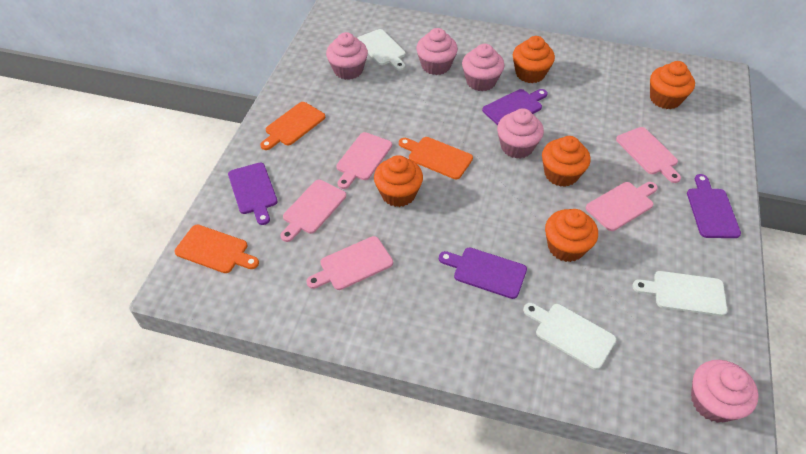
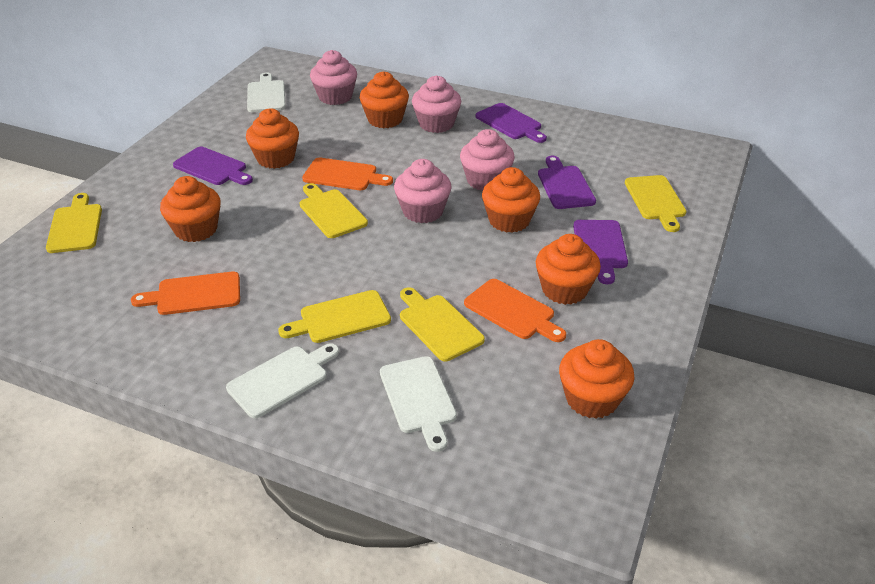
orange cupcake: 5 -> 6
pink cupcake: 5 -> 4
pink cutting board: 5 -> 0
yellow cutting board: 0 -> 5

